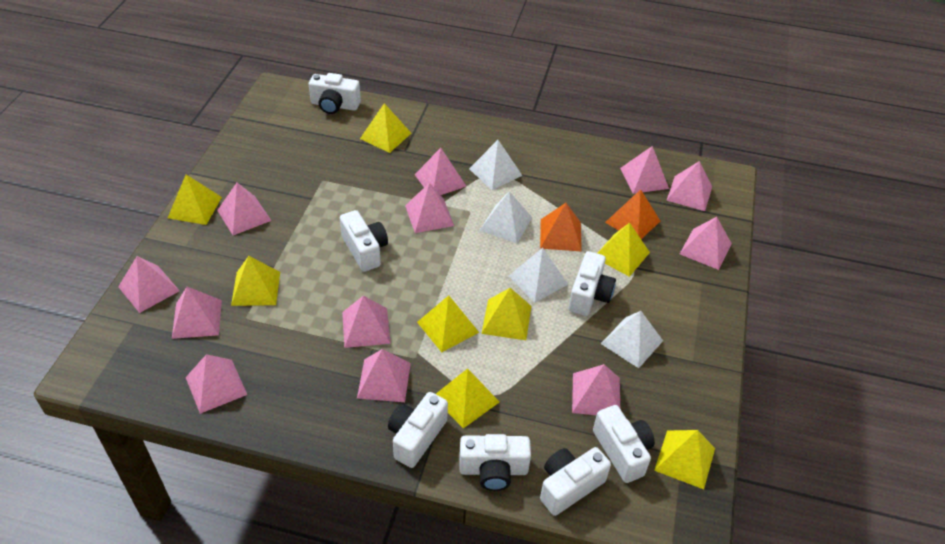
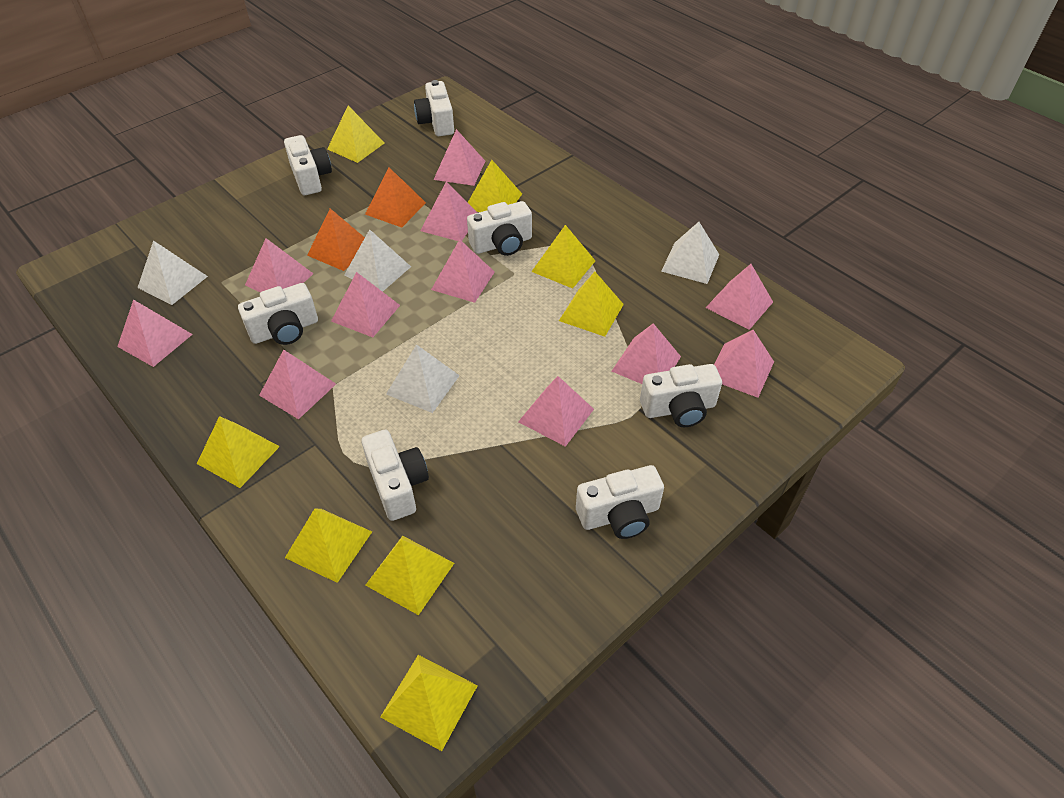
pink pyramid: 12 -> 11

